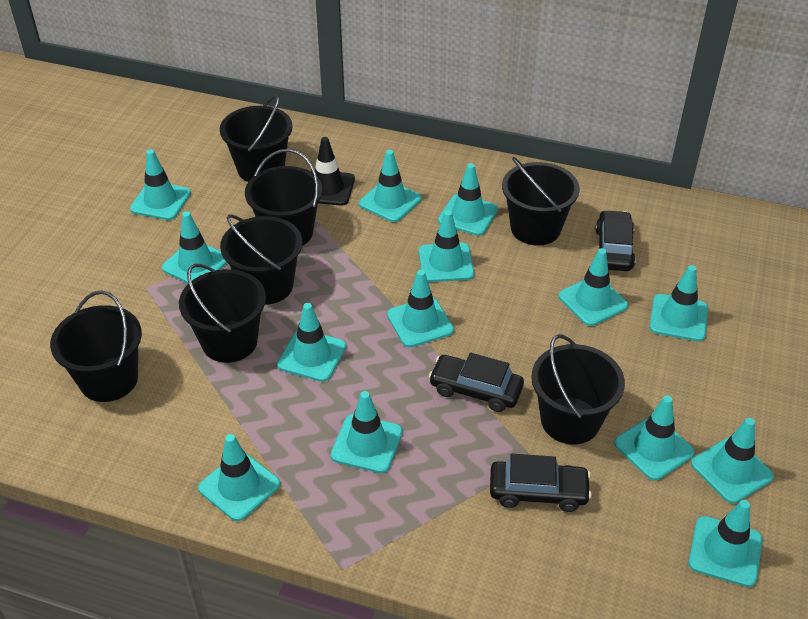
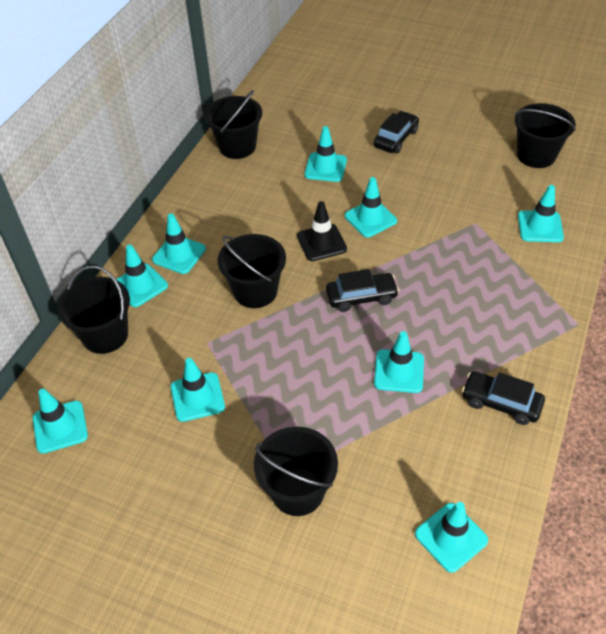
black bucket: 7 -> 5
turquoise traffic cone: 14 -> 9

